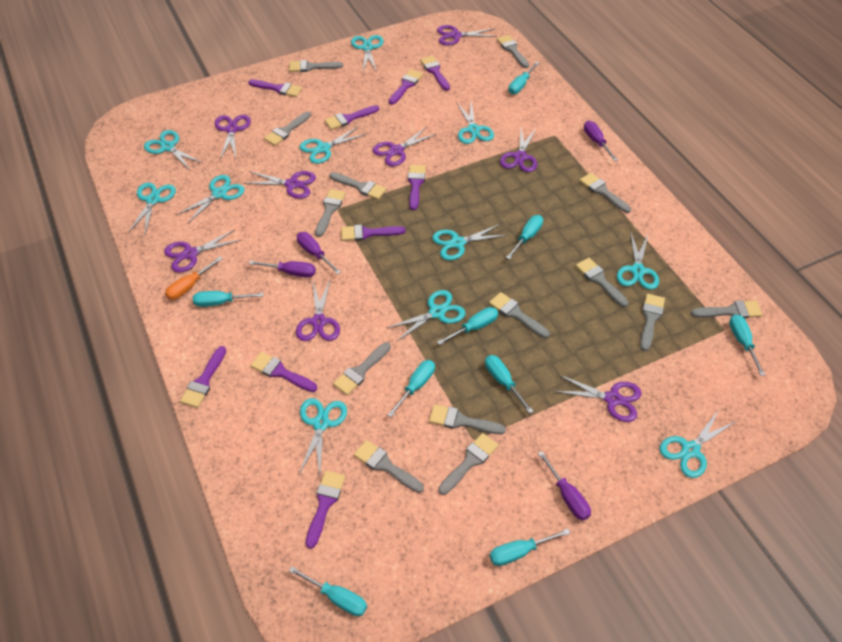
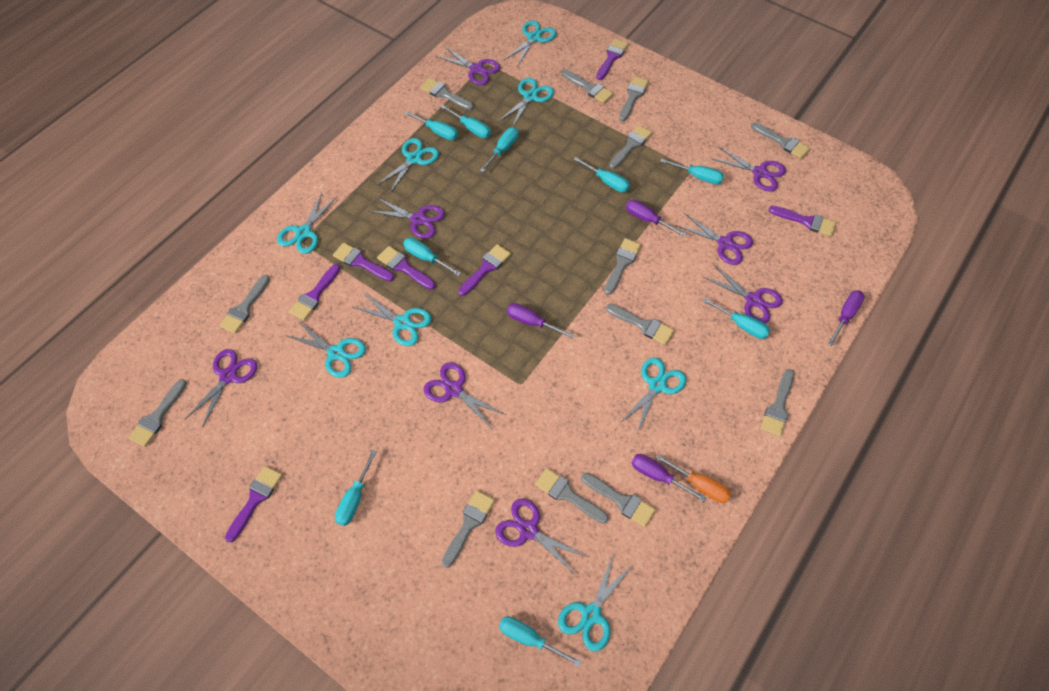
grey brush: 14 -> 13
purple brush: 9 -> 7
turquoise scissors: 11 -> 8

